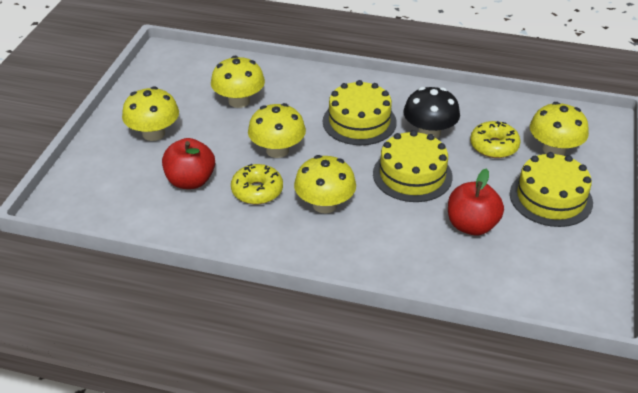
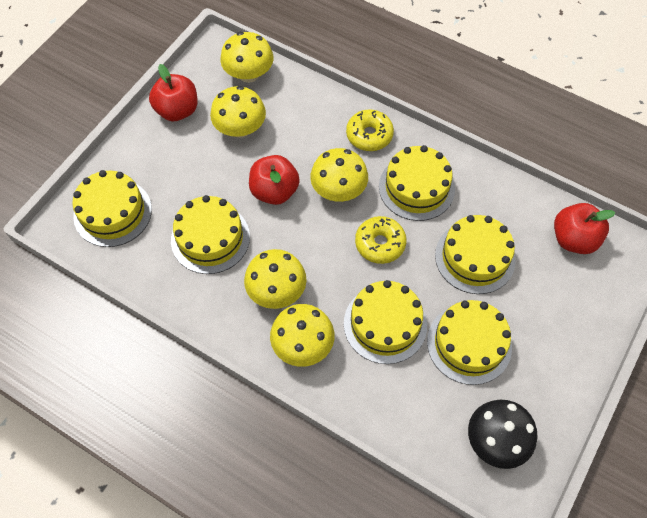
red apple: 2 -> 3
yellow cake: 3 -> 6

